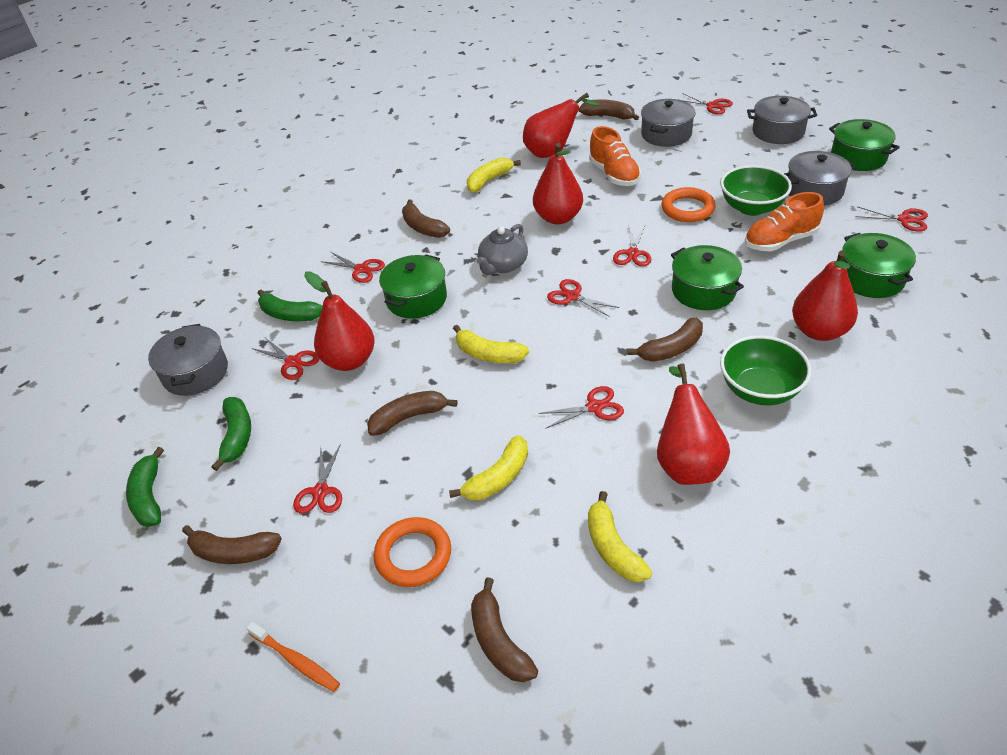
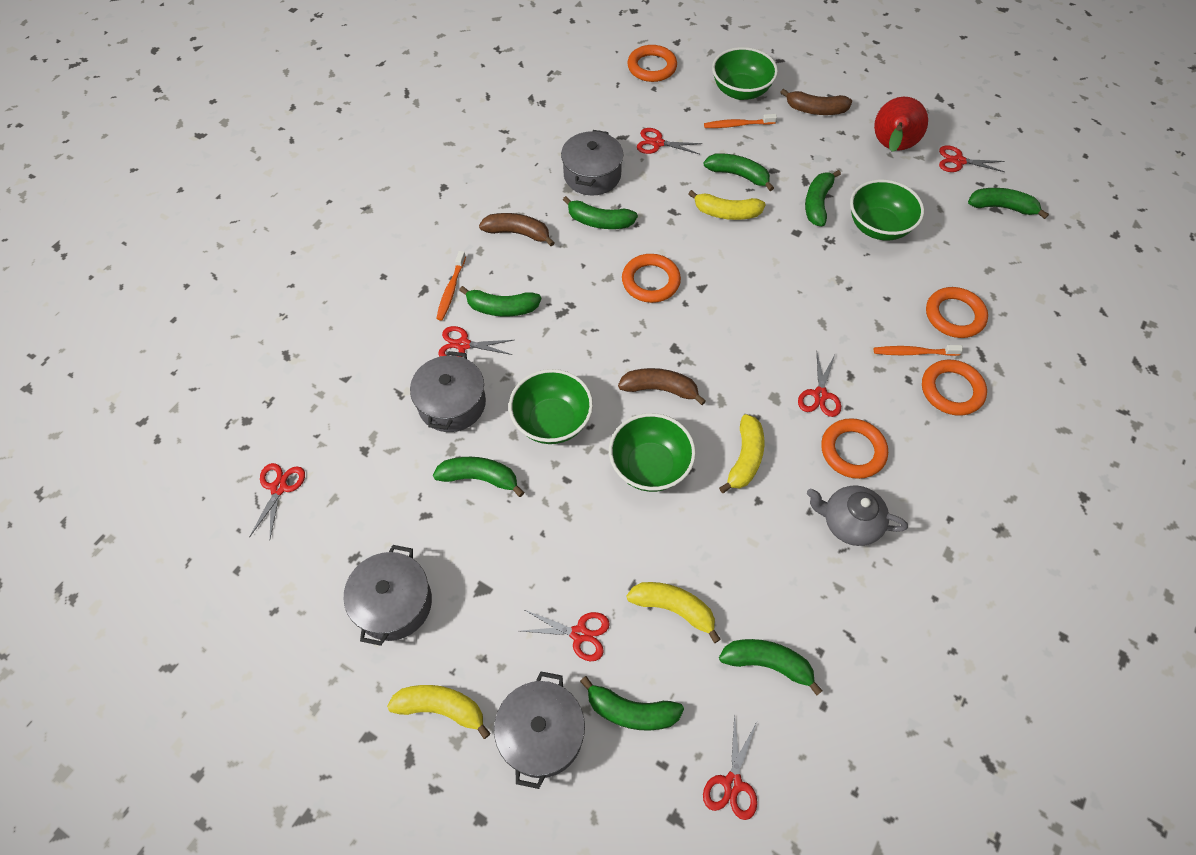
brown banana: 6 -> 3
green banana: 3 -> 8
green bowl: 2 -> 4
green pot: 4 -> 0
orange ring: 2 -> 5
orange shoe: 2 -> 0
orange toothbrush: 1 -> 3
red pear: 5 -> 1
red scissors: 8 -> 7

